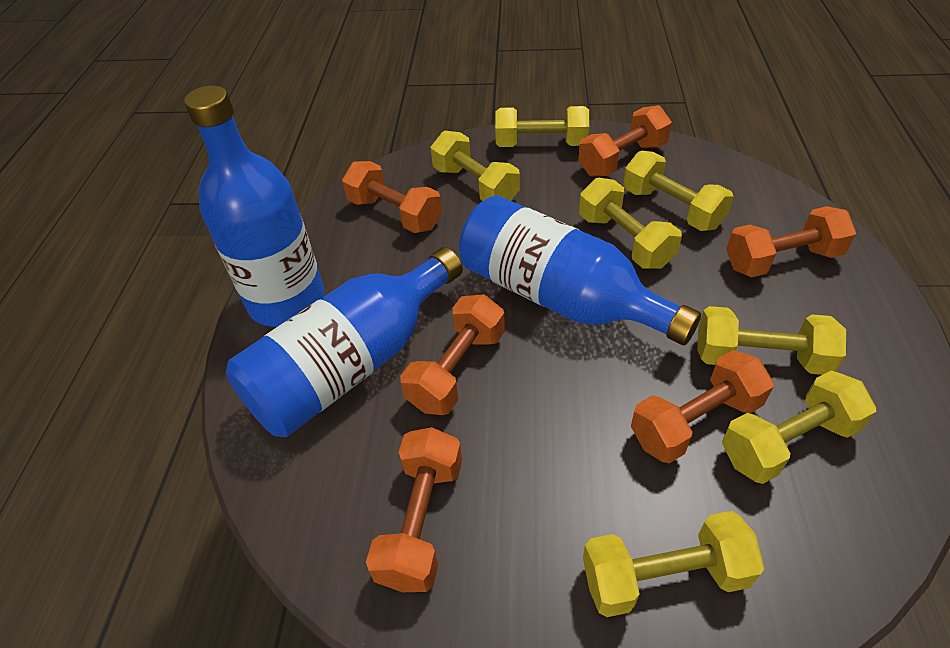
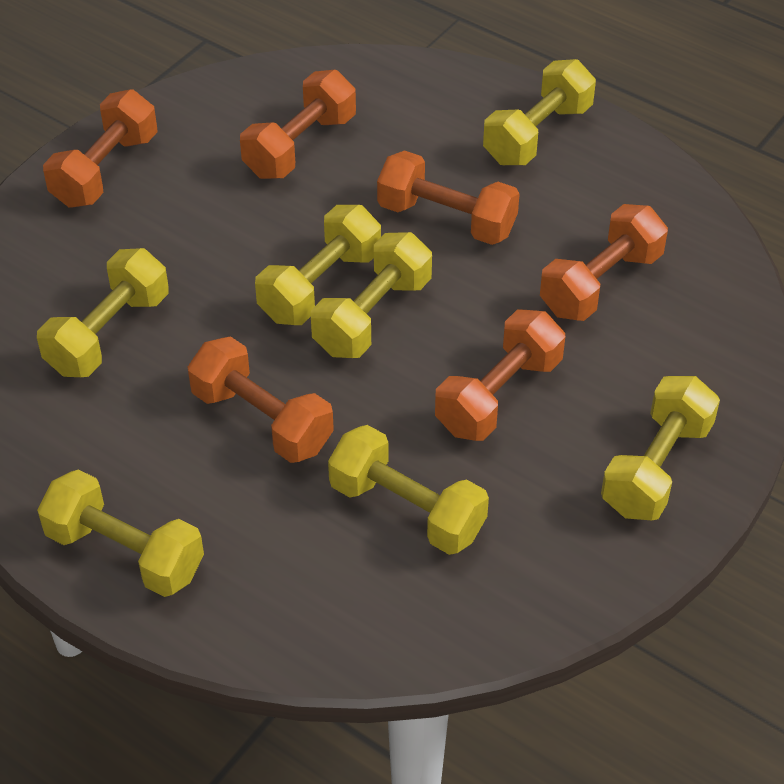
blue bottle: 3 -> 0

